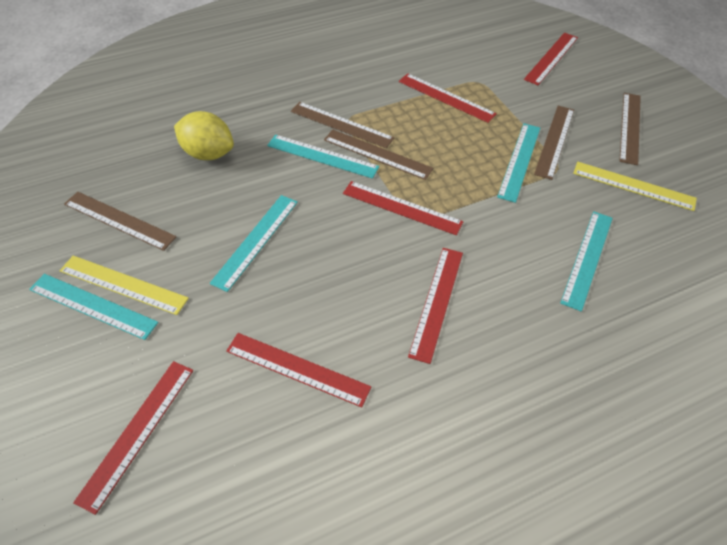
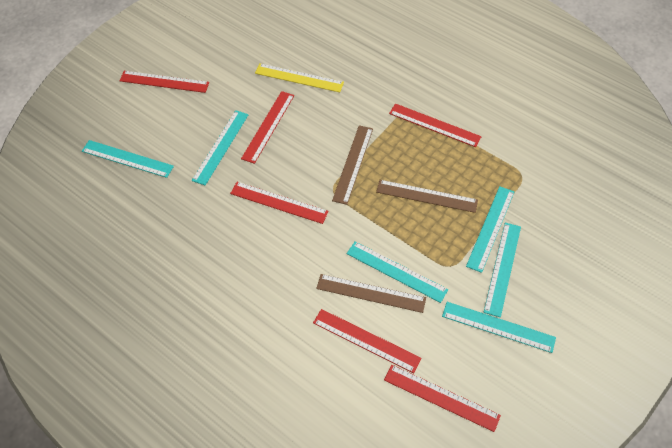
brown ruler: 5 -> 3
turquoise ruler: 5 -> 6
yellow lemon: 1 -> 0
yellow ruler: 2 -> 1

